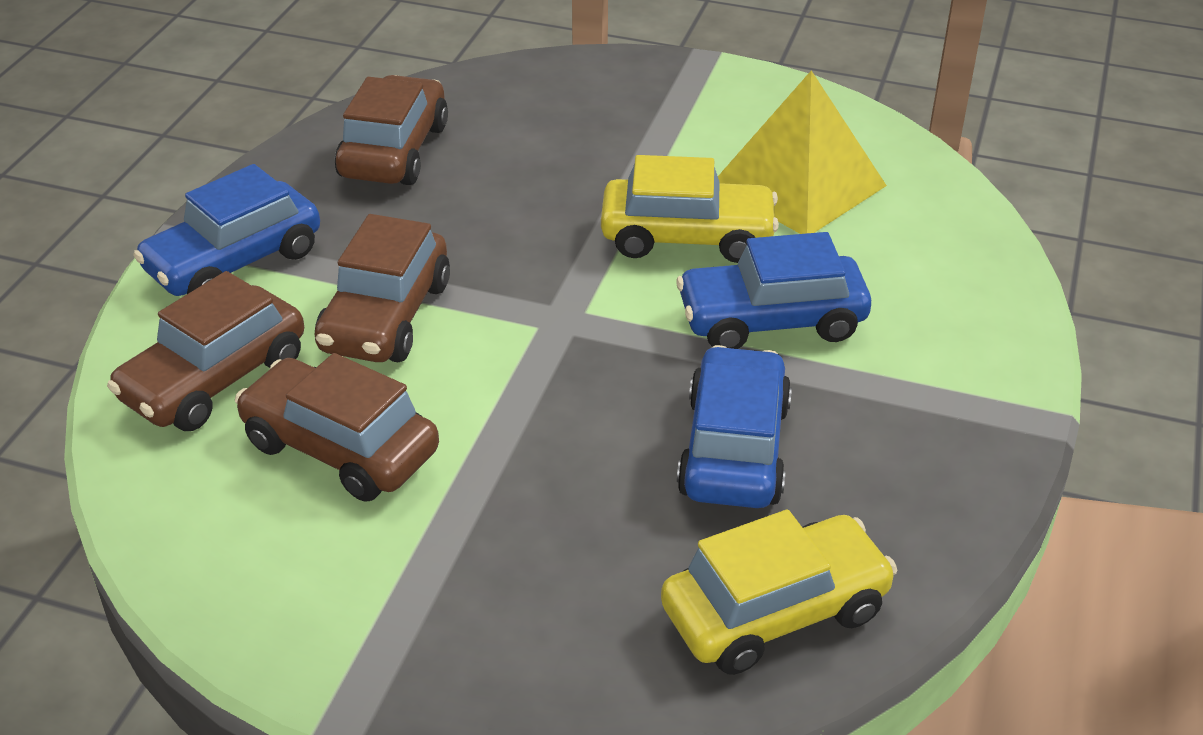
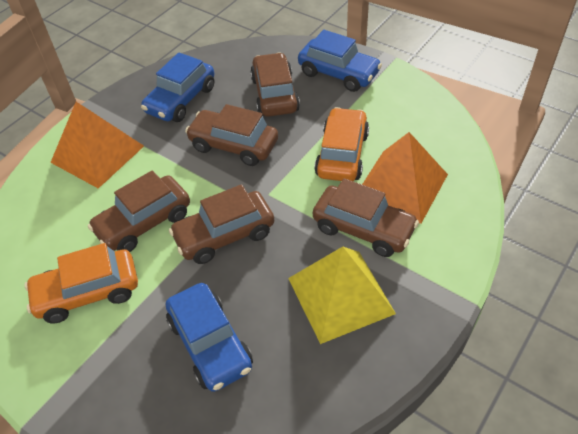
brown car: 4 -> 5
orange car: 0 -> 2
orange pyramid: 0 -> 2
yellow car: 2 -> 0

